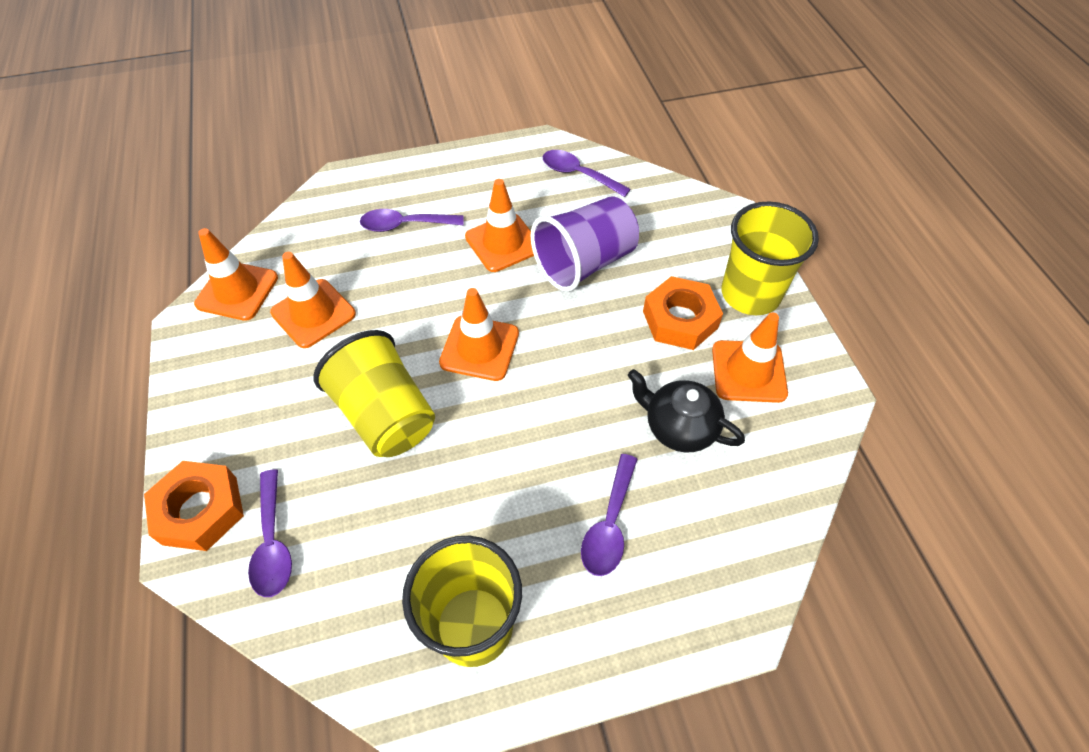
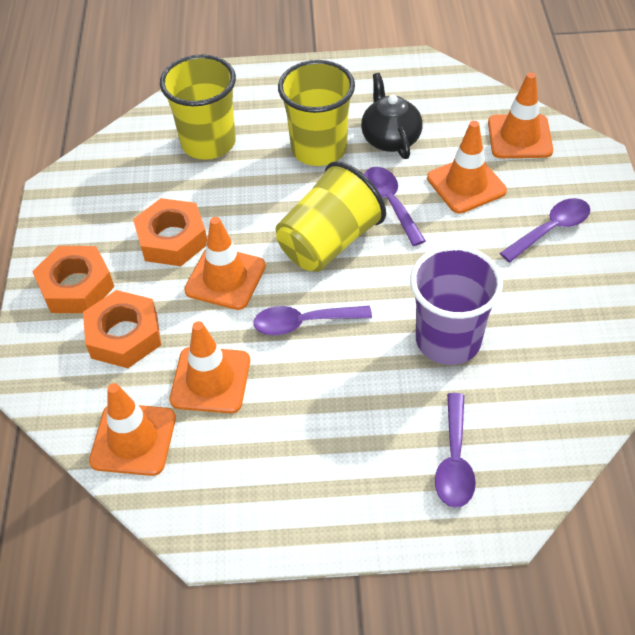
orange nut: 2 -> 3

